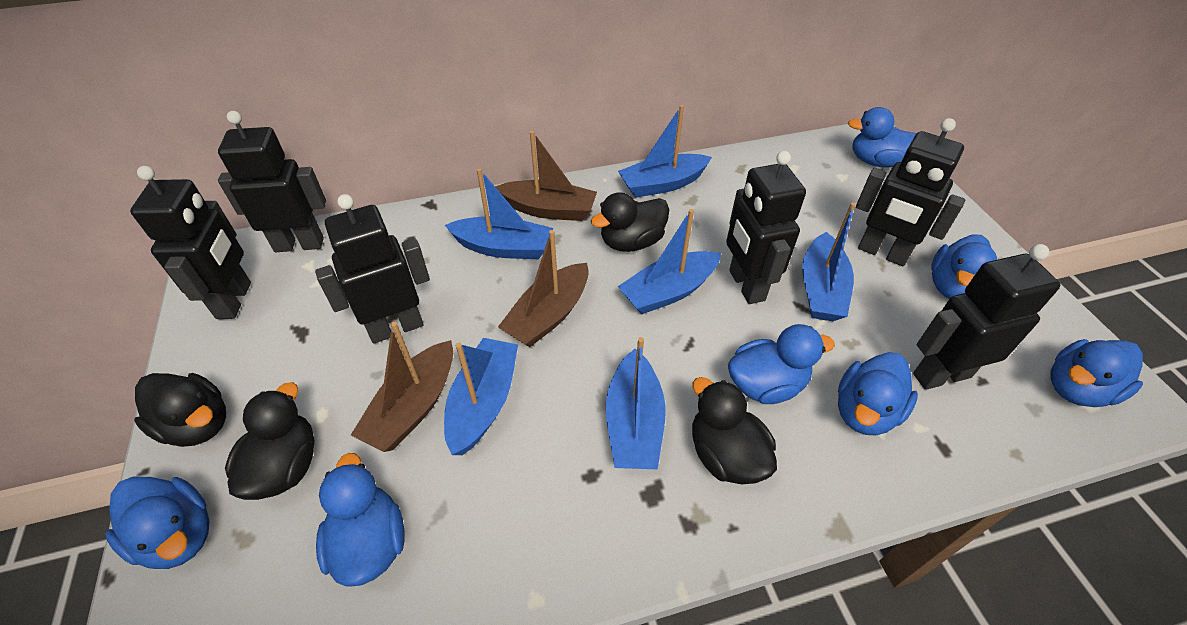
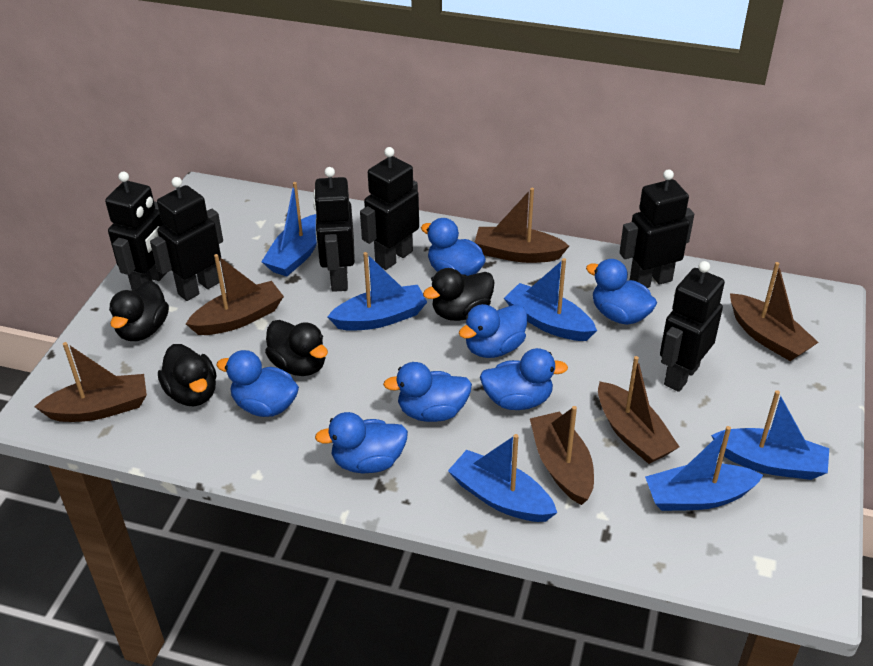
brown boat: 3 -> 6

